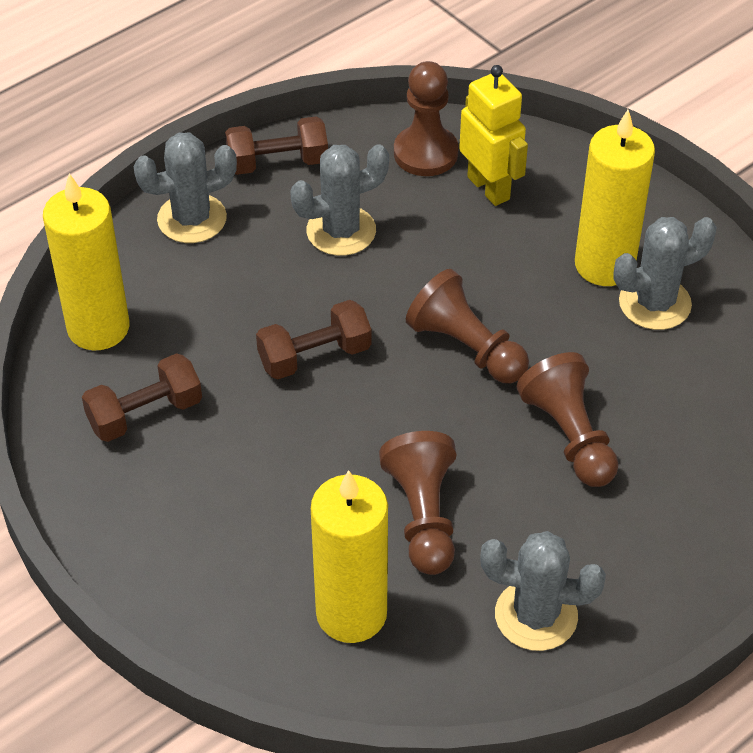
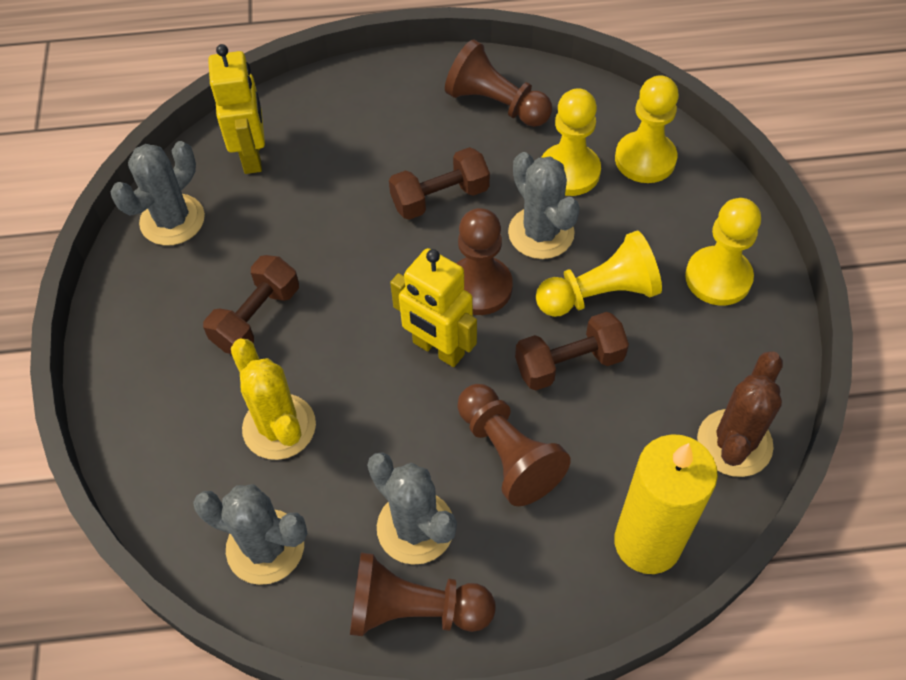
brown cactus: 0 -> 1
yellow cactus: 0 -> 1
yellow candle: 3 -> 1
yellow pawn: 0 -> 4
yellow robot: 1 -> 2

